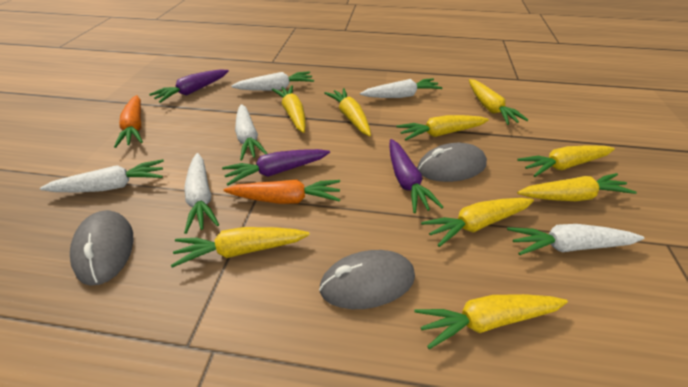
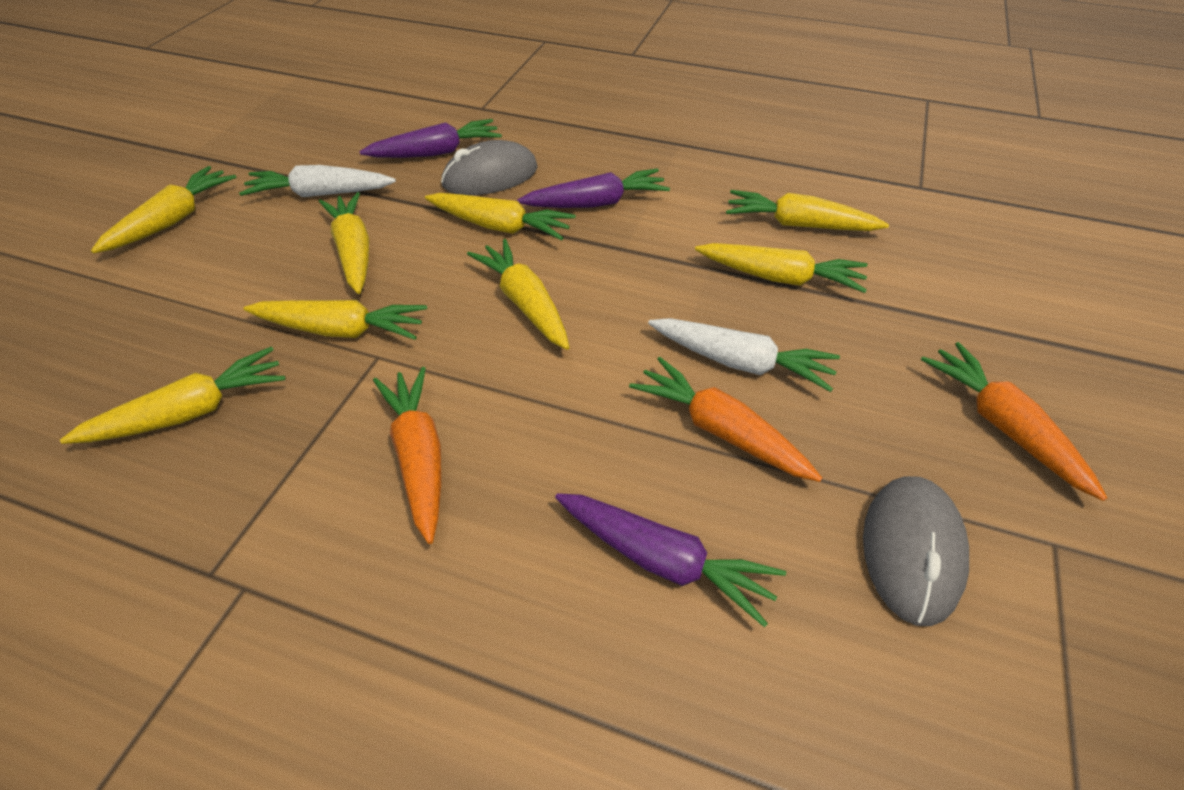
grey mouse: 3 -> 2
orange carrot: 2 -> 3
white carrot: 6 -> 2
yellow carrot: 9 -> 8

